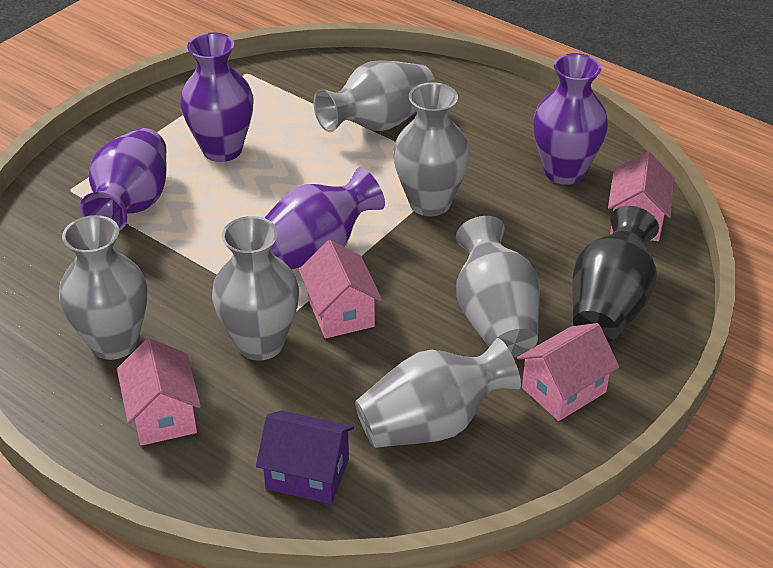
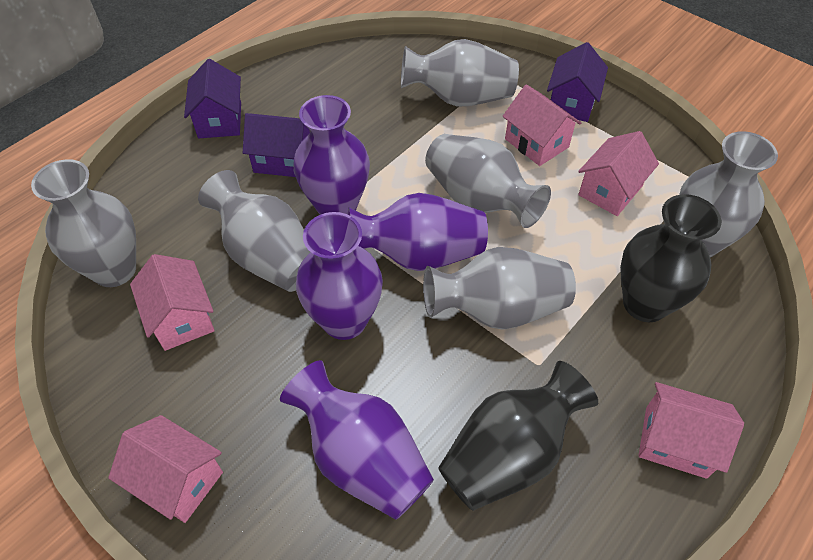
black vase: 1 -> 2
pink house: 4 -> 5
purple house: 1 -> 3

